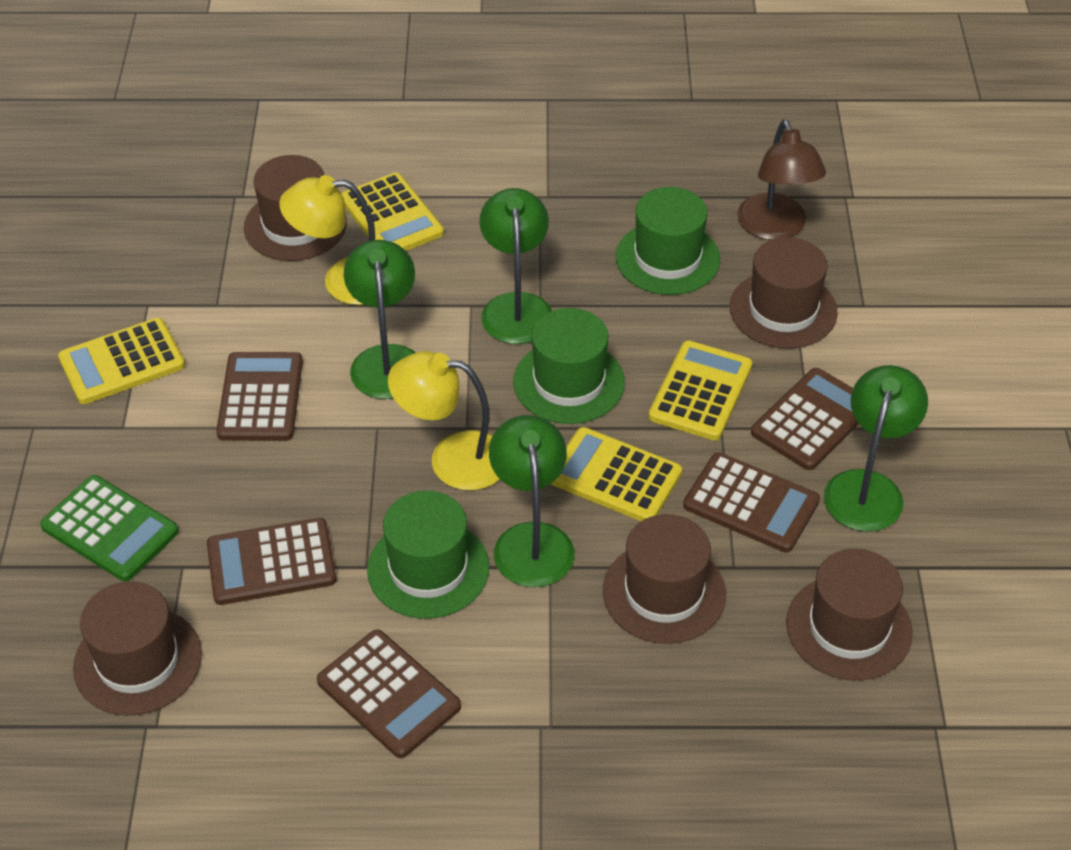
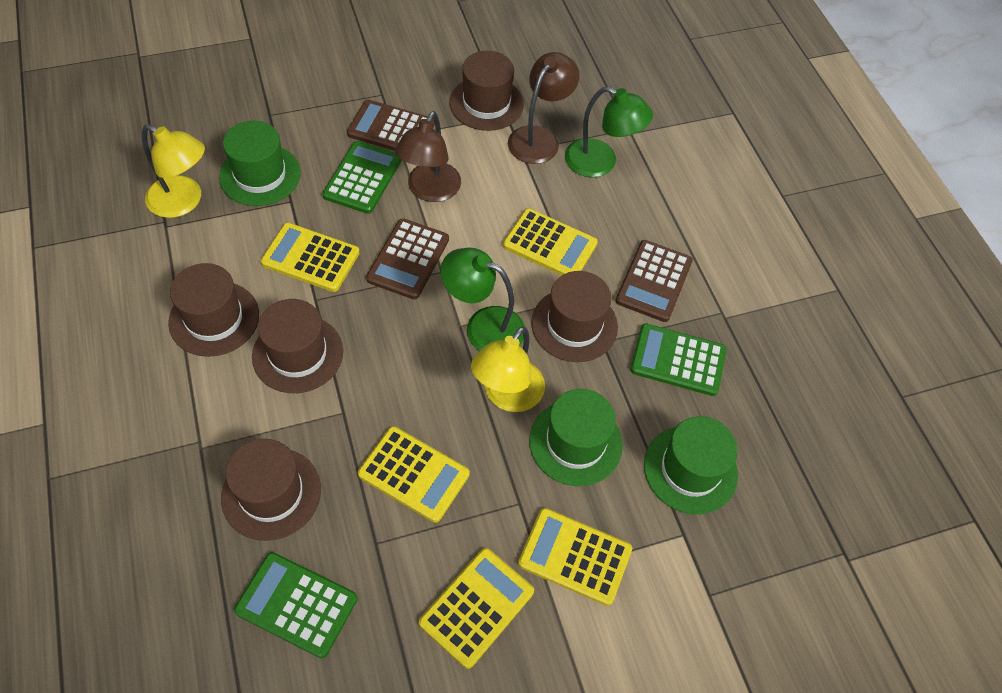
brown calculator: 5 -> 3
brown lamp: 1 -> 2
green calculator: 1 -> 3
green lamp: 4 -> 2
yellow calculator: 4 -> 5

